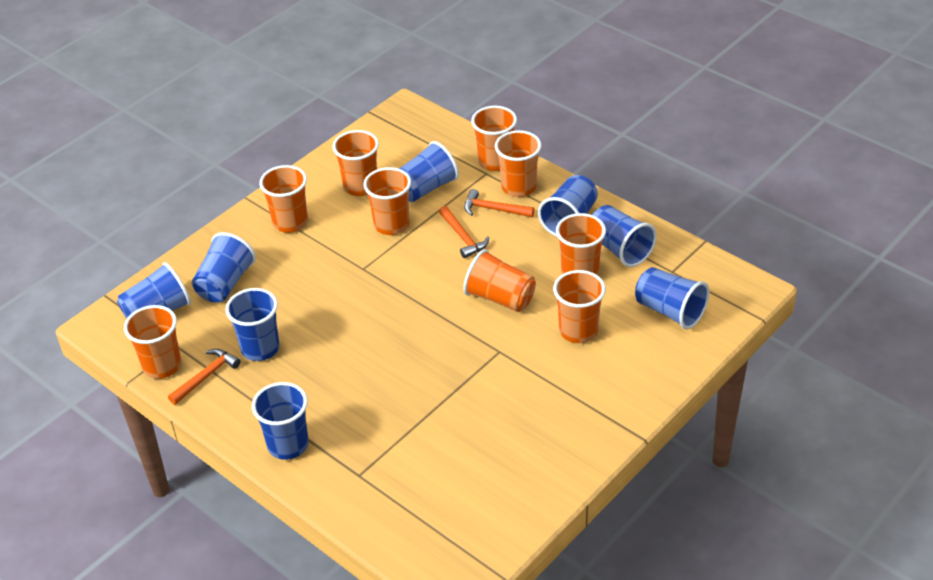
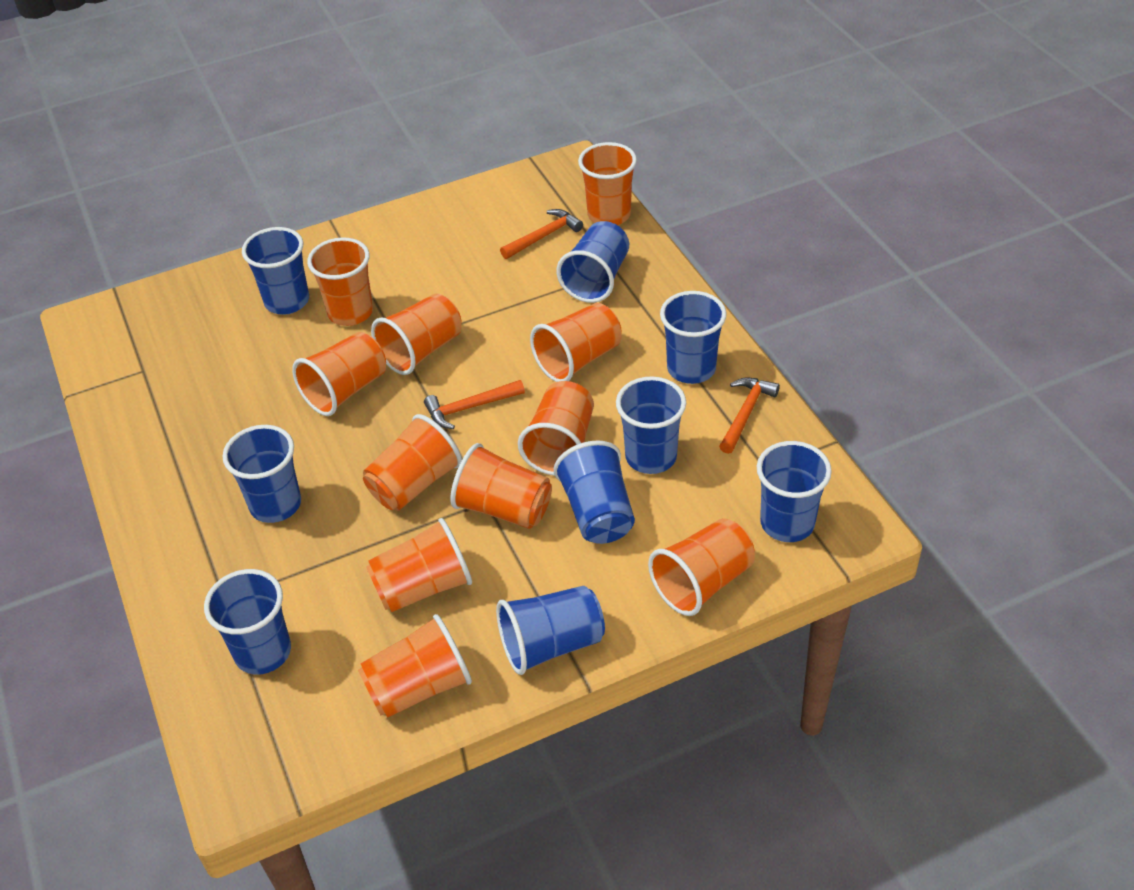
blue cup: 8 -> 9
orange cup: 9 -> 11

